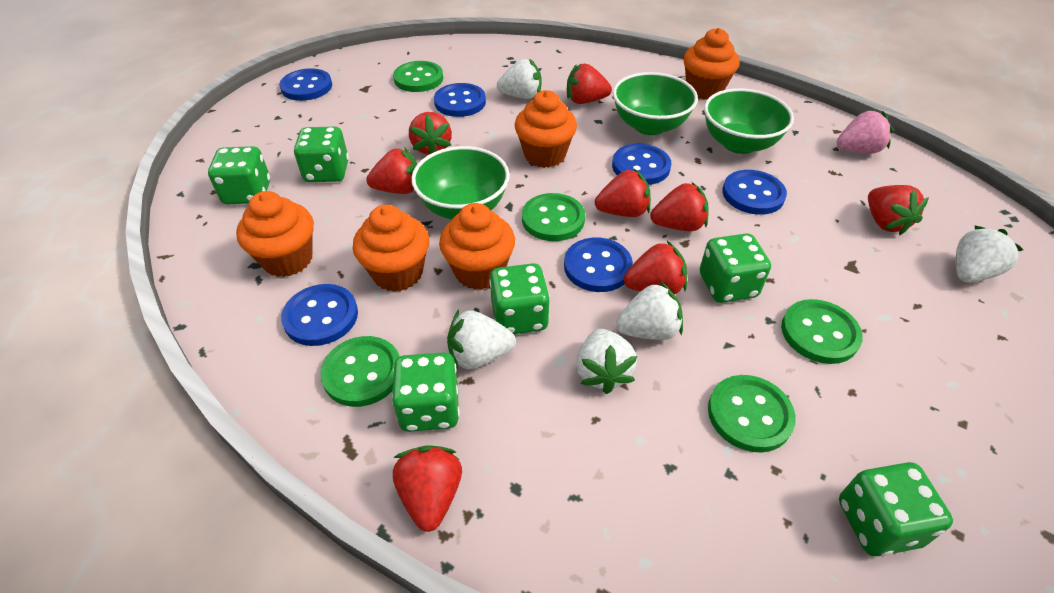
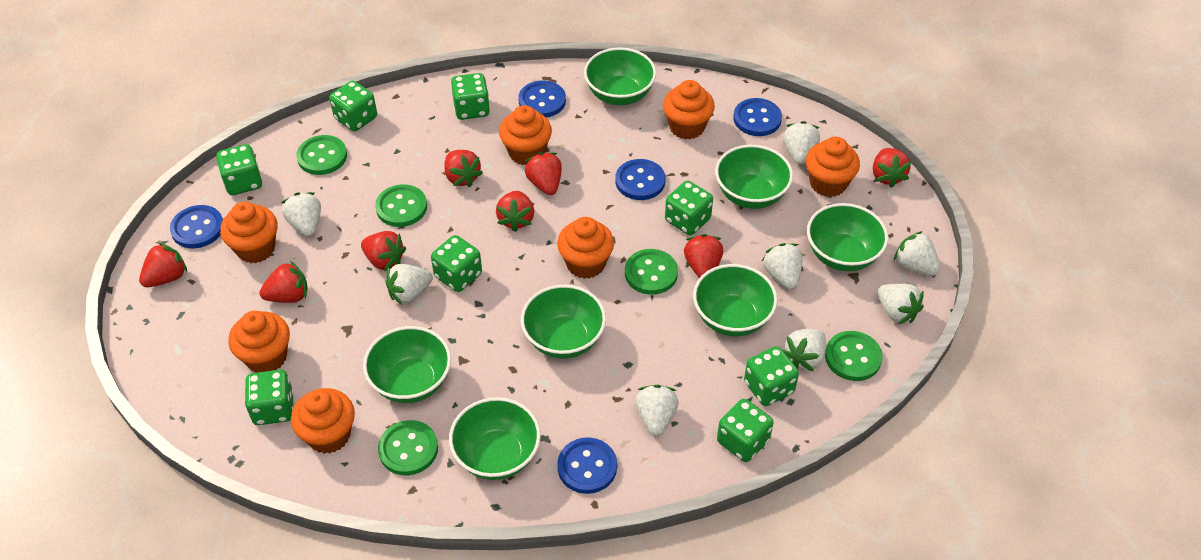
blue button: 6 -> 5
green bowl: 3 -> 7
green dice: 6 -> 8
orange cupcake: 5 -> 7
pink strawberry: 1 -> 0
white strawberry: 5 -> 8

